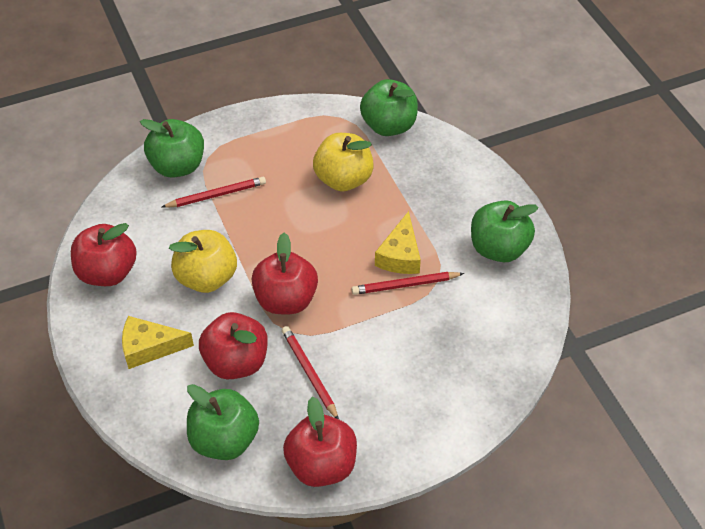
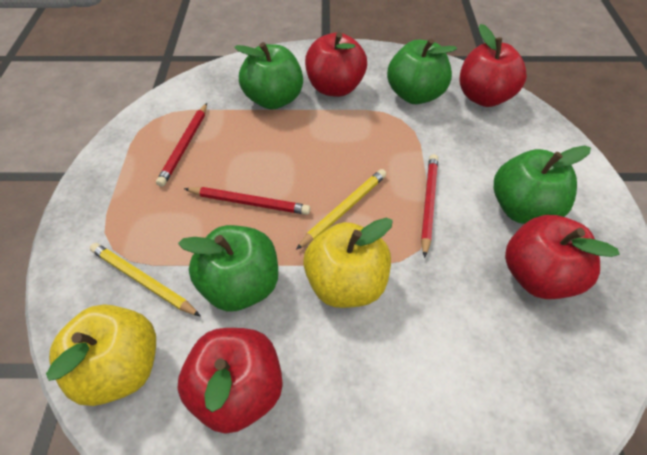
yellow cheese: 2 -> 0
yellow pencil: 0 -> 2

